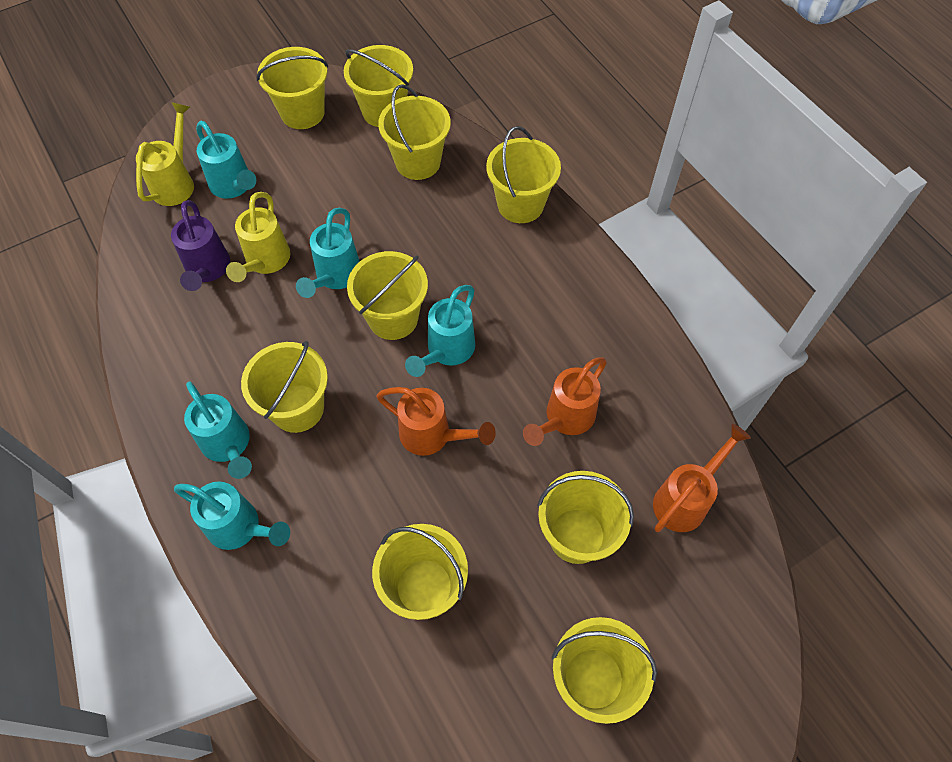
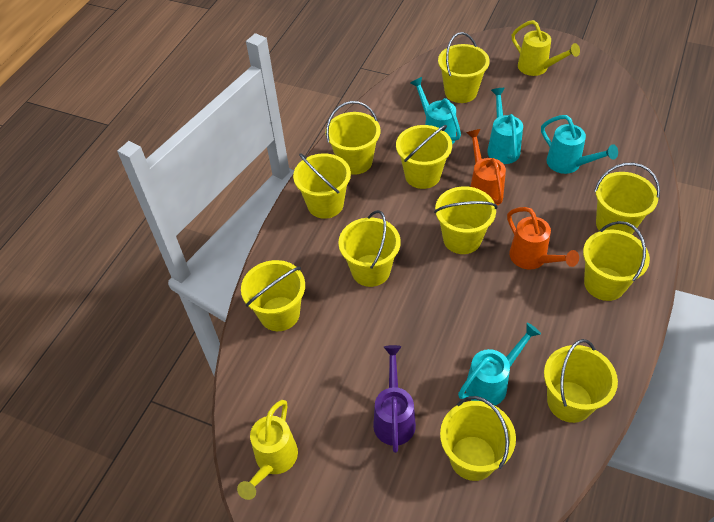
orange watering can: 3 -> 2
turquoise watering can: 5 -> 4
yellow bucket: 9 -> 11

